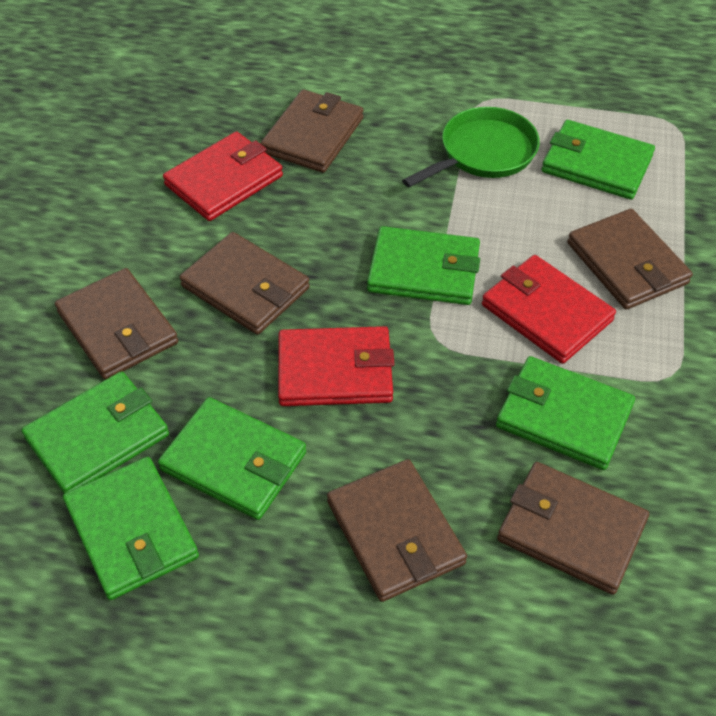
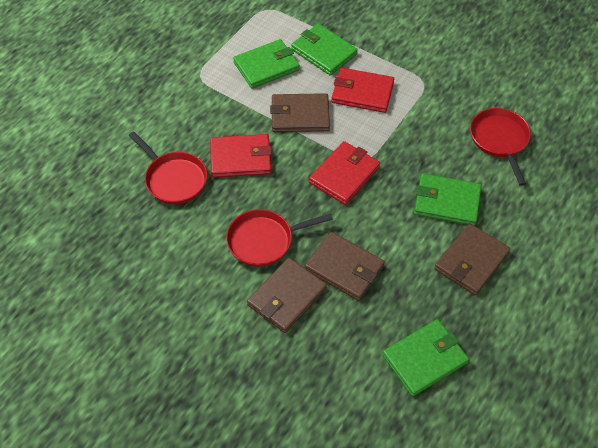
brown wallet: 6 -> 4
green pan: 1 -> 0
green wallet: 6 -> 4
red pan: 0 -> 3

